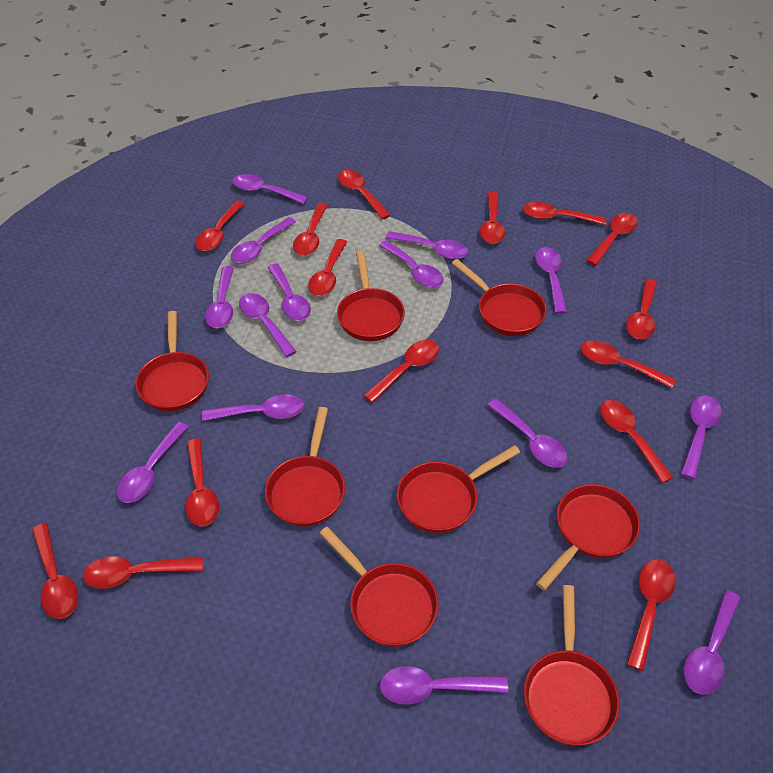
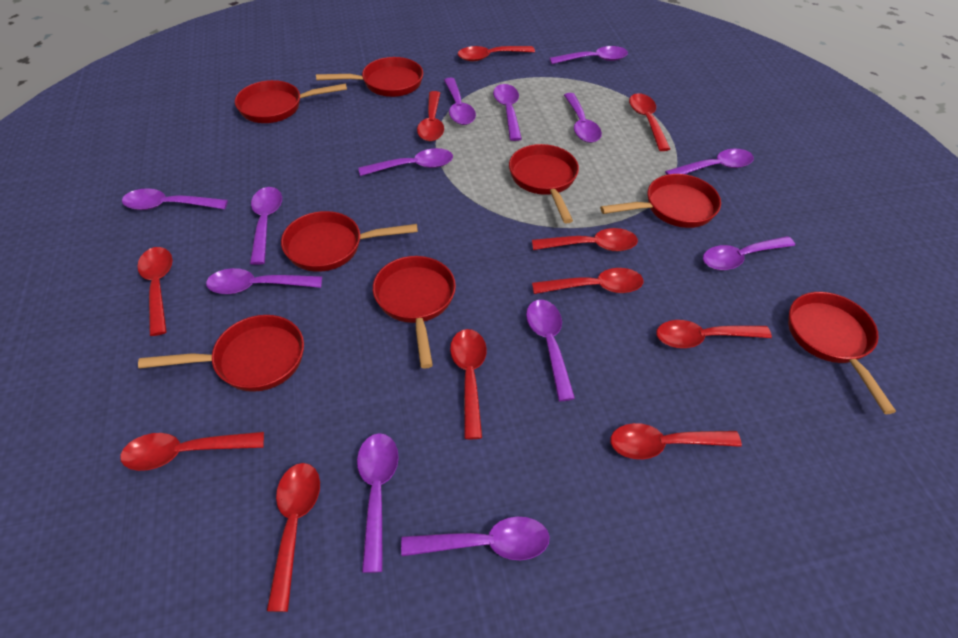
purple spoon: 14 -> 13
red spoon: 15 -> 11

